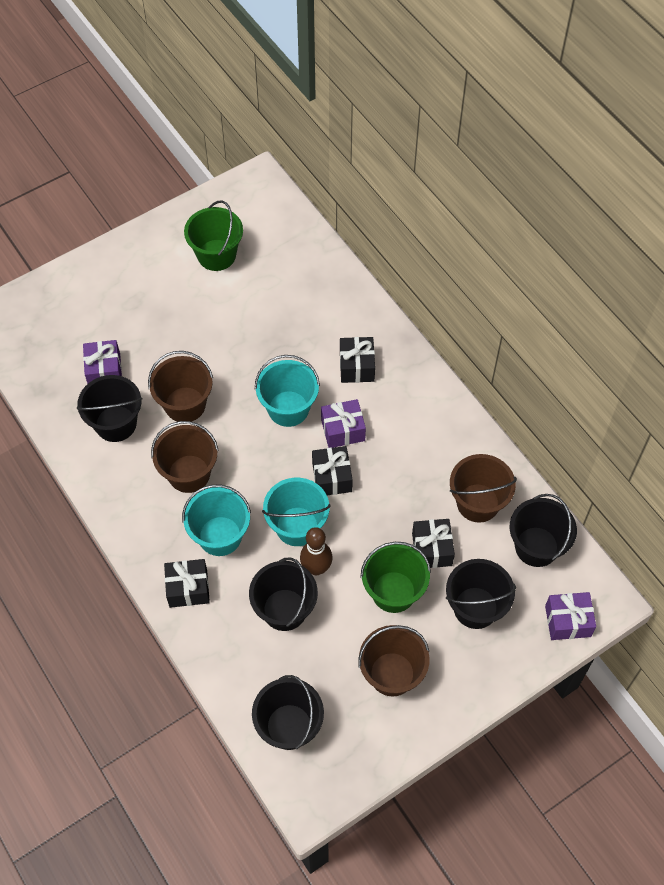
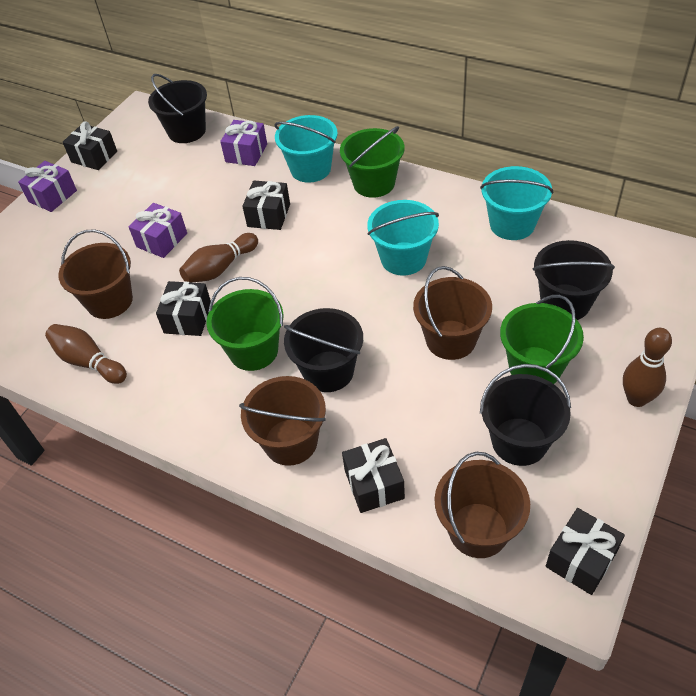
black bucket: 5 -> 4
black gift: 4 -> 5
brown bowling pin: 1 -> 3
green bucket: 2 -> 3

